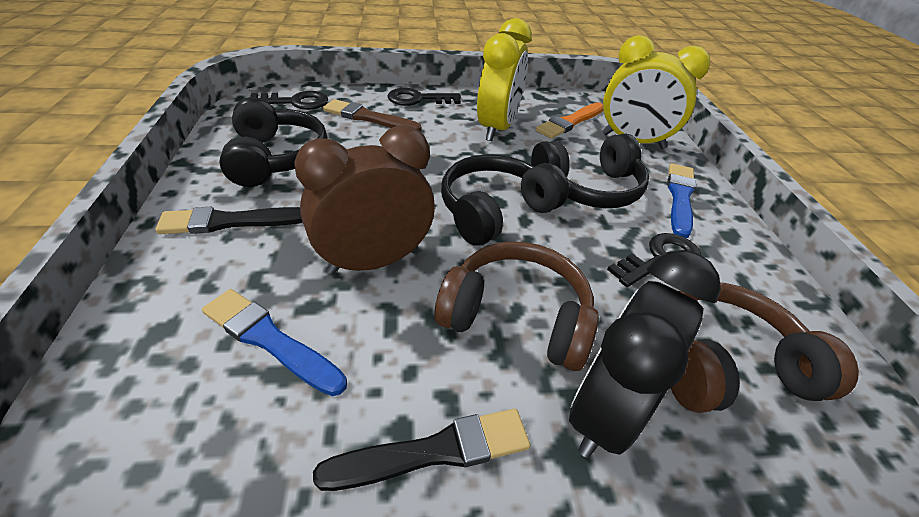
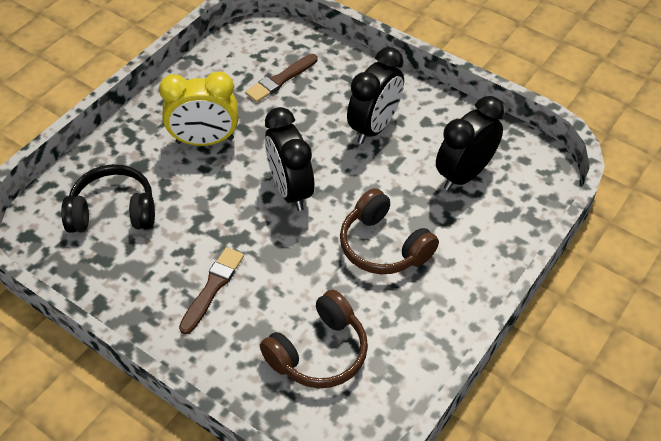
black brush: 2 -> 0
black clock: 1 -> 3
black headphones: 3 -> 1
black key: 3 -> 0
blue brush: 2 -> 0
brown brush: 1 -> 2
brown clock: 1 -> 0
orange brush: 1 -> 0
yellow clock: 2 -> 1

